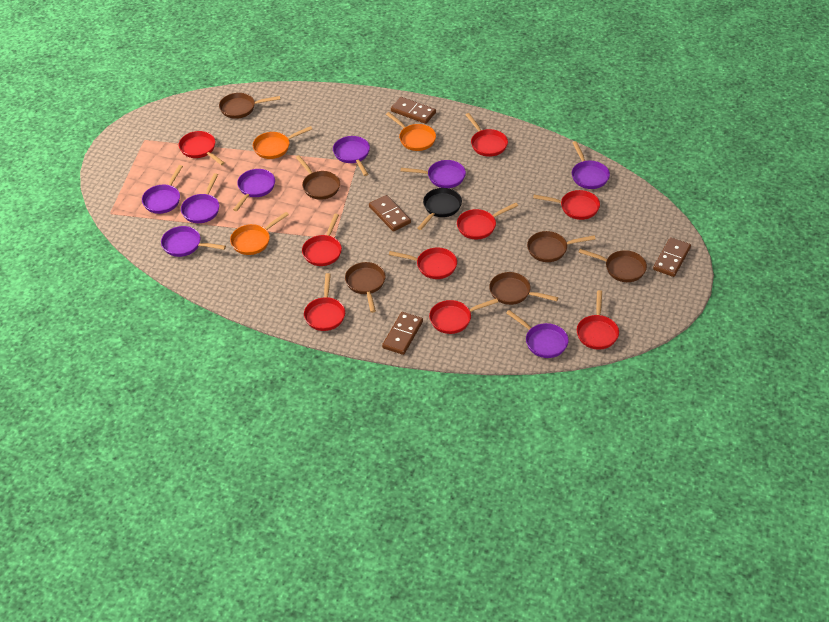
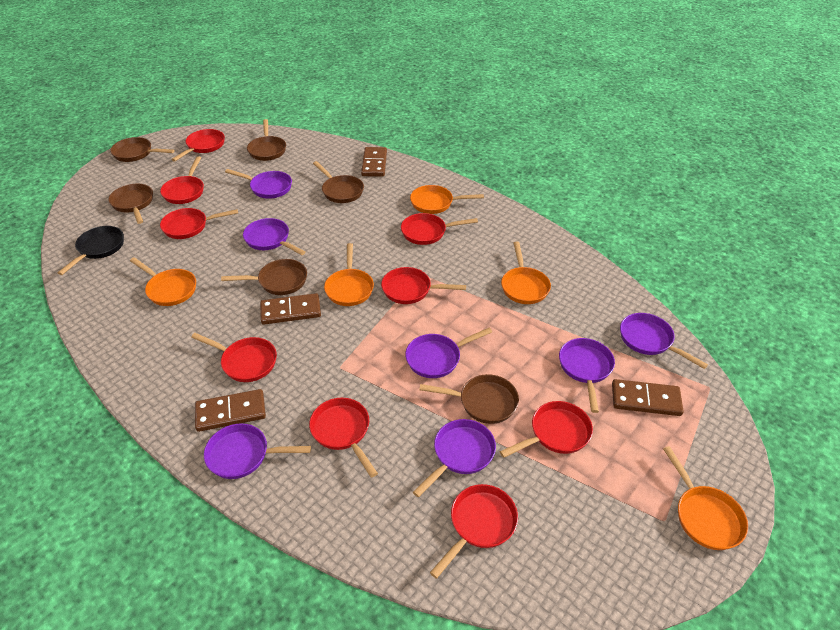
orange pan: 3 -> 5
purple pan: 8 -> 7

